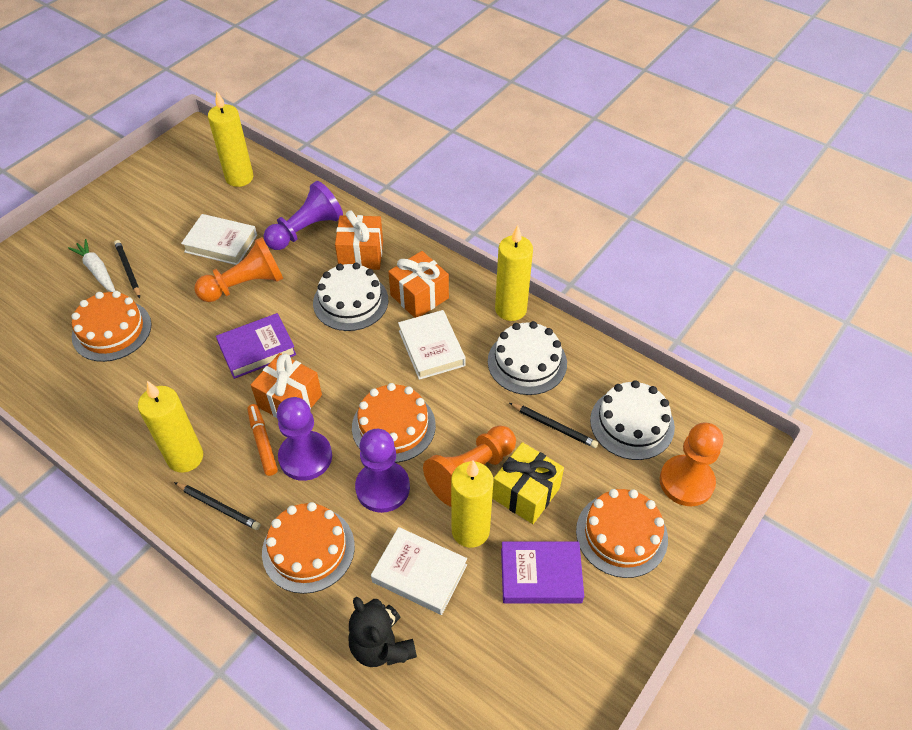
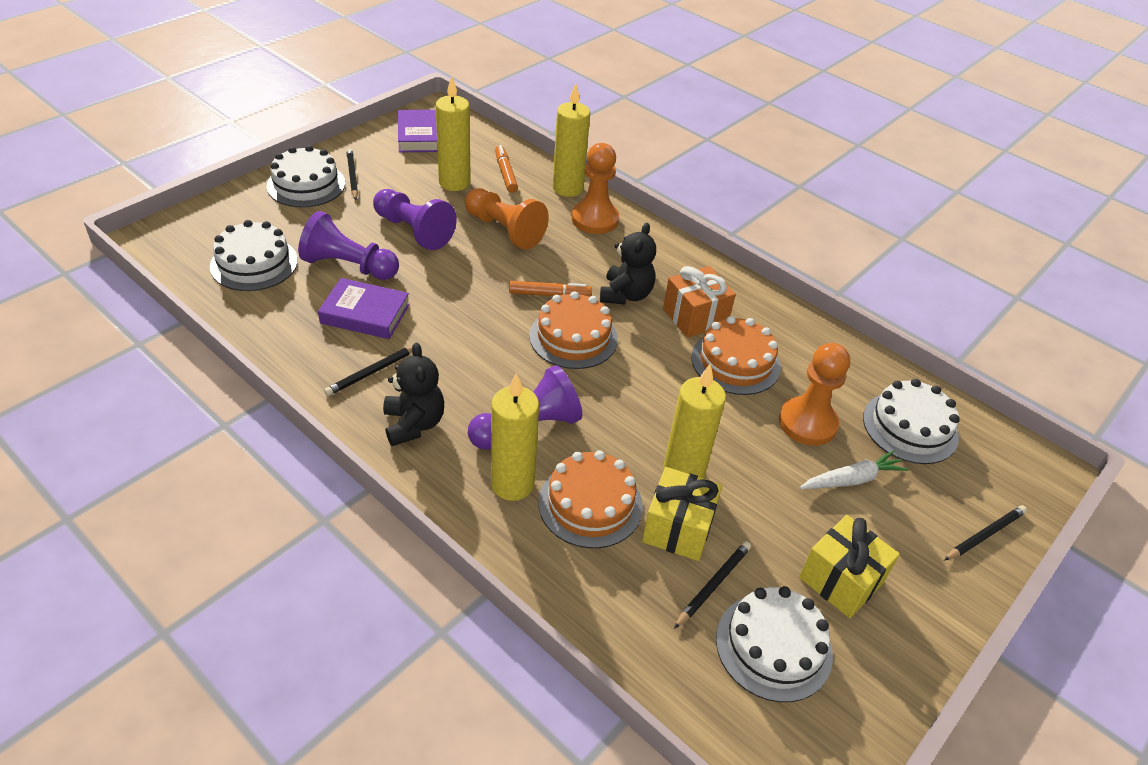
black pencil: 3 -> 4
black teddy bear: 1 -> 2
orange cake: 4 -> 3
orange gift: 3 -> 1
orange marker: 1 -> 2
white book: 3 -> 0
white cake: 3 -> 4
yellow gift: 1 -> 2

